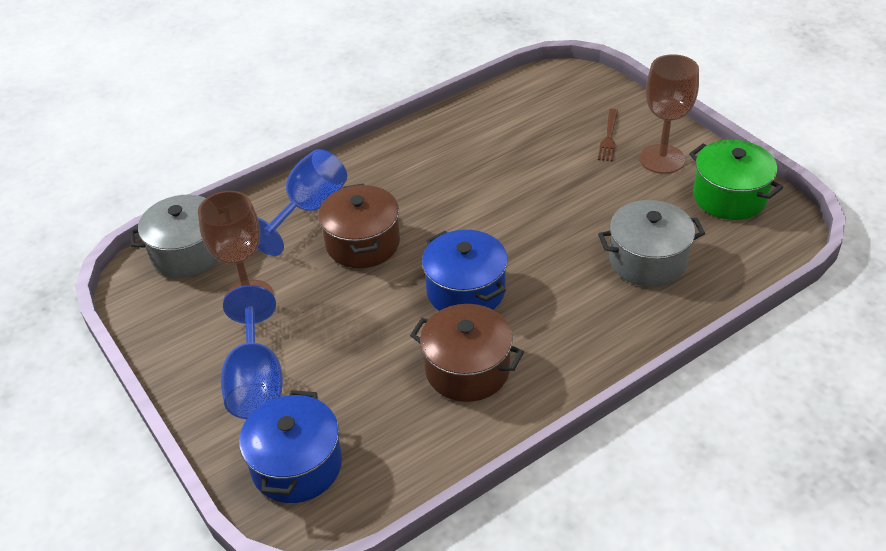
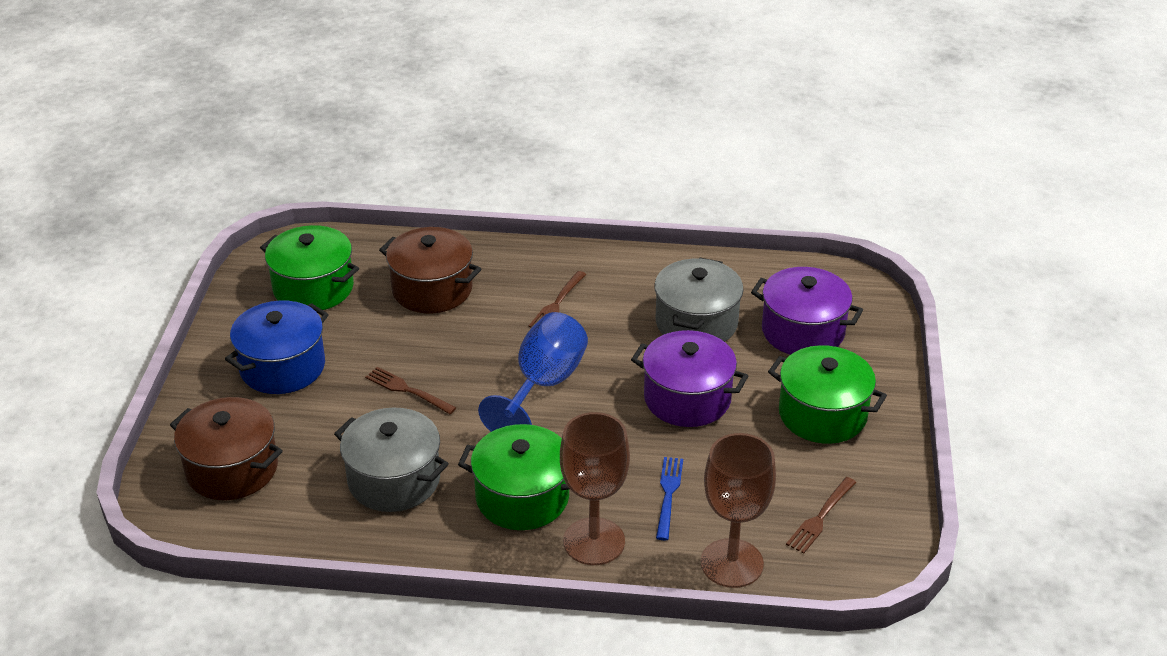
blue fork: 0 -> 1
blue goblet: 2 -> 1
blue pot: 2 -> 1
brown fork: 1 -> 3
green pot: 1 -> 3
purple pot: 0 -> 2

